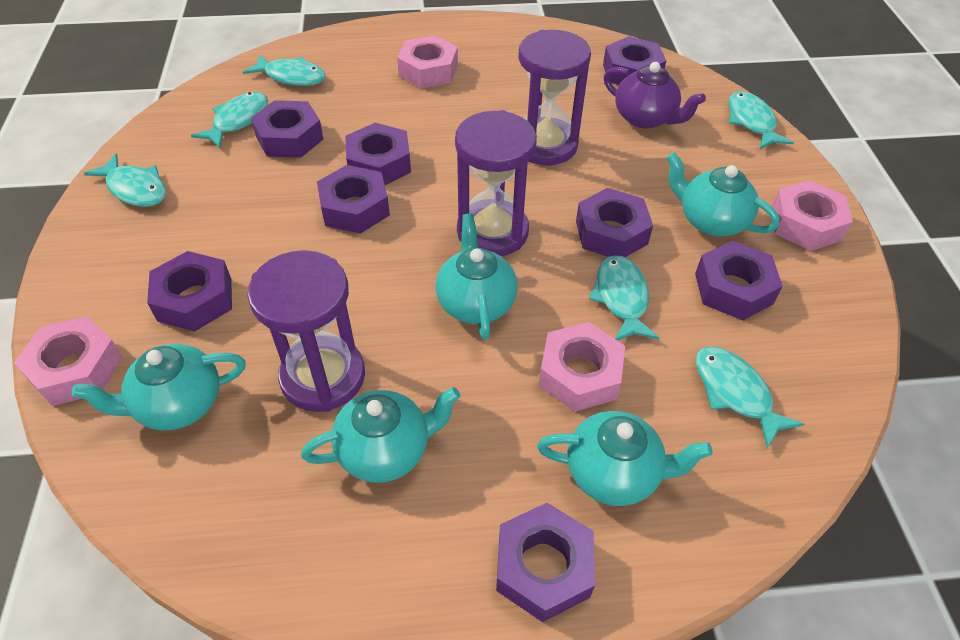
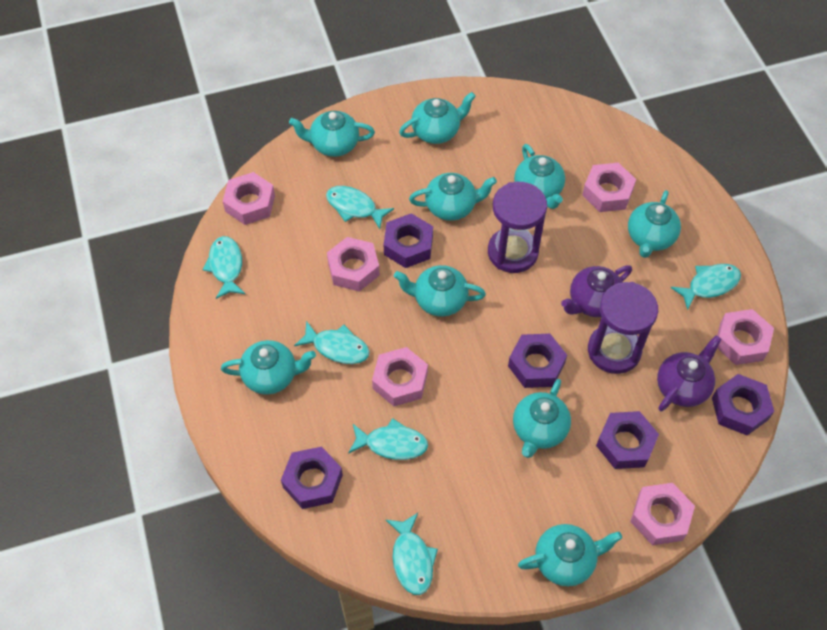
pink nut: 4 -> 6
purple hourglass: 3 -> 2
purple nut: 8 -> 5
purple teapot: 1 -> 2
turquoise teapot: 5 -> 9

